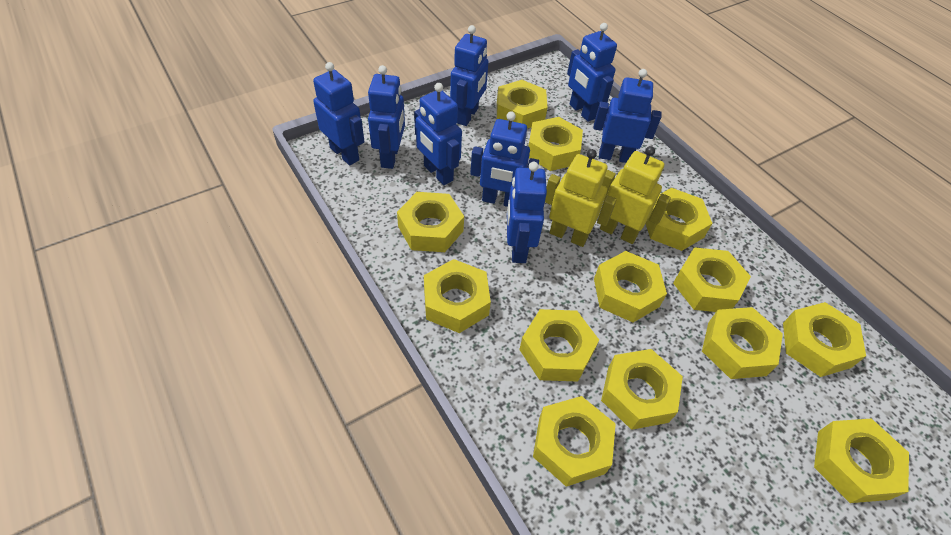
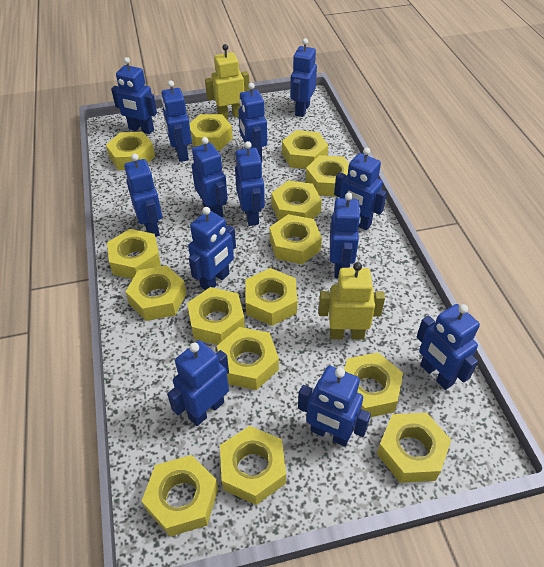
blue robot: 8 -> 13
yellow nut: 13 -> 15

